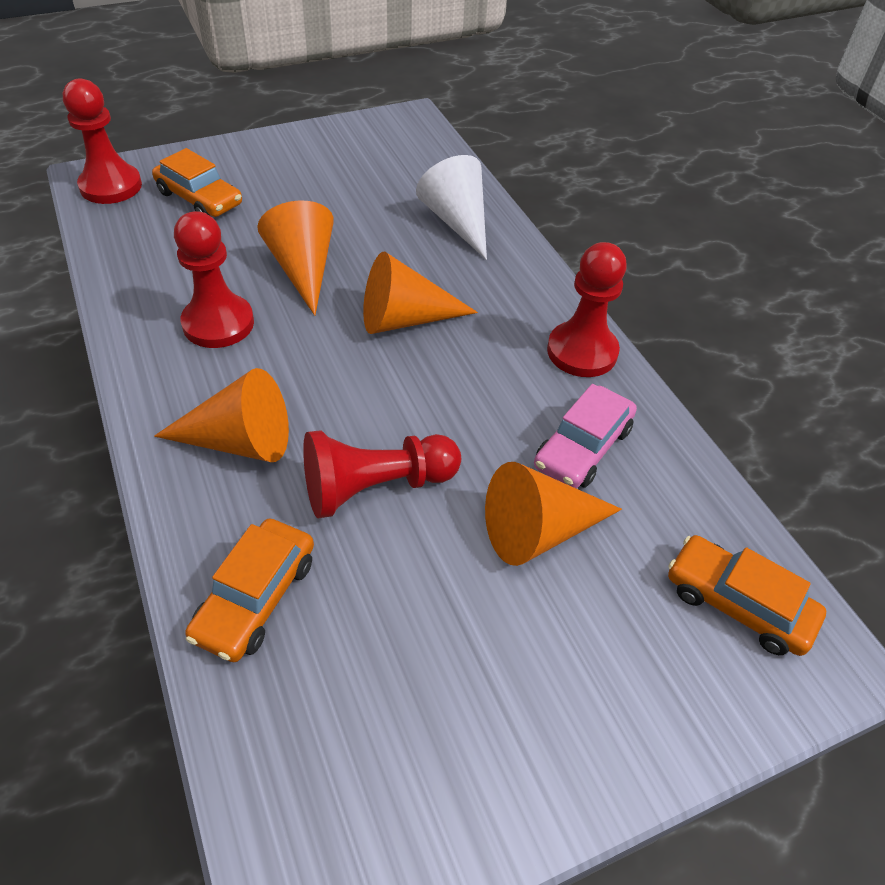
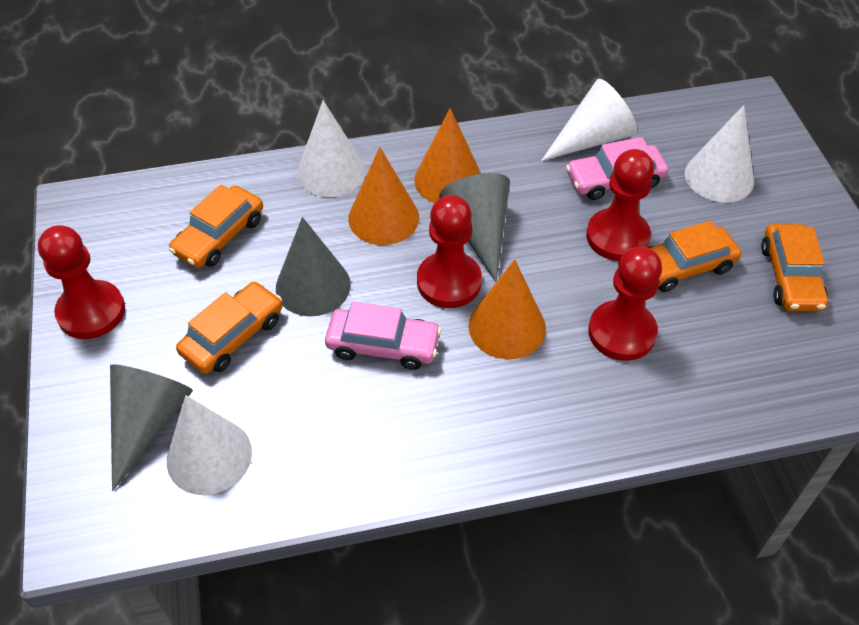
grey cone: 0 -> 3
orange car: 3 -> 4
orange cone: 4 -> 3
pink car: 1 -> 2
white cone: 1 -> 4

